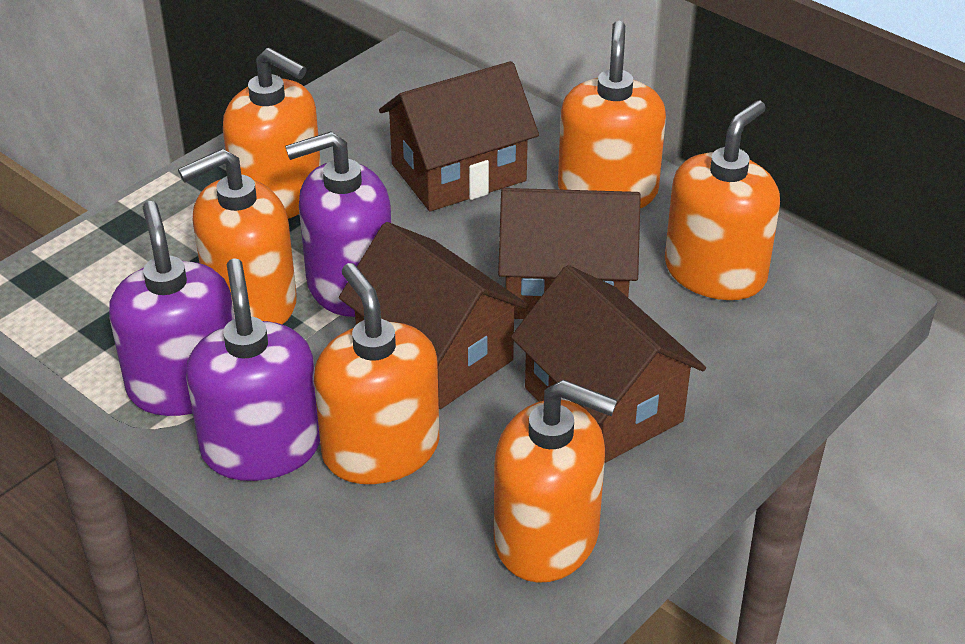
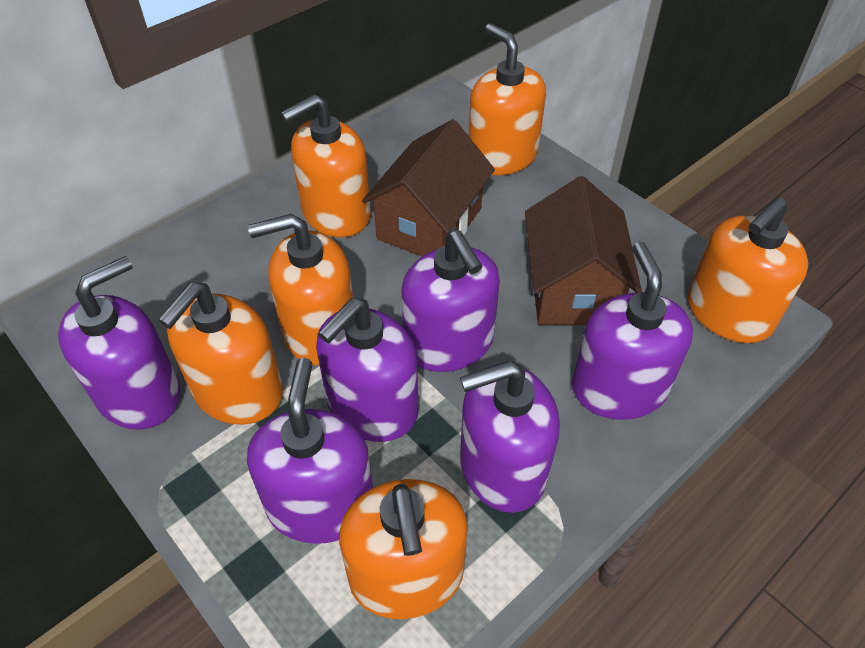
brown house: 4 -> 2
purple soap dispenser: 3 -> 6

